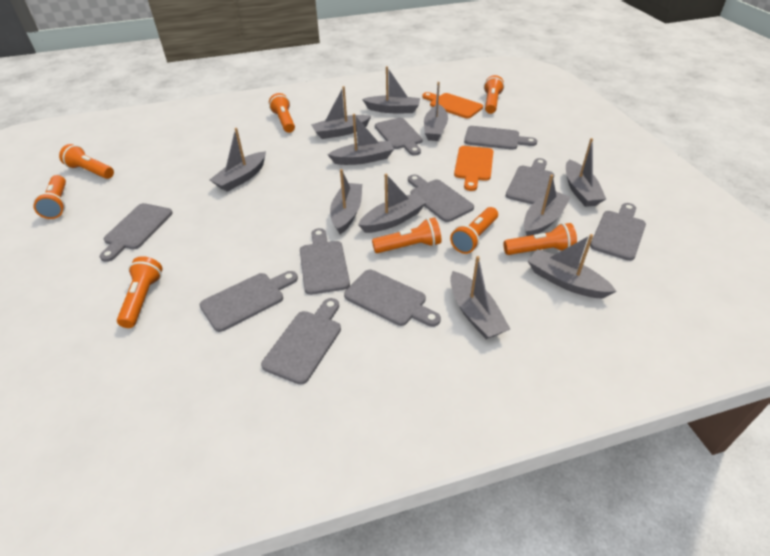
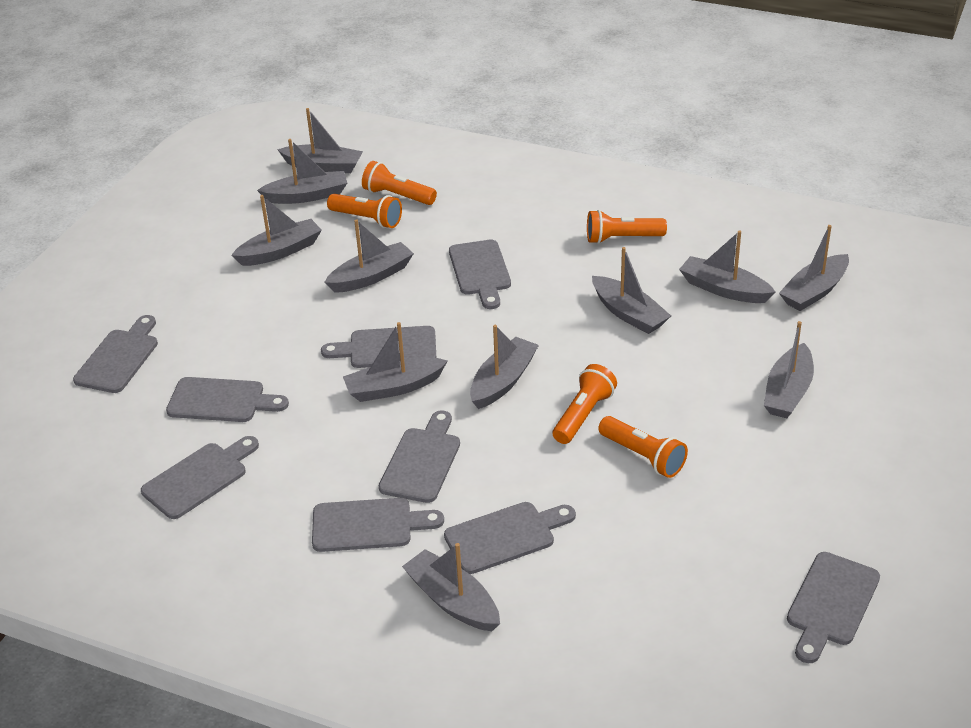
grey cutting board: 10 -> 9
orange cutting board: 2 -> 0
orange flashlight: 8 -> 5

